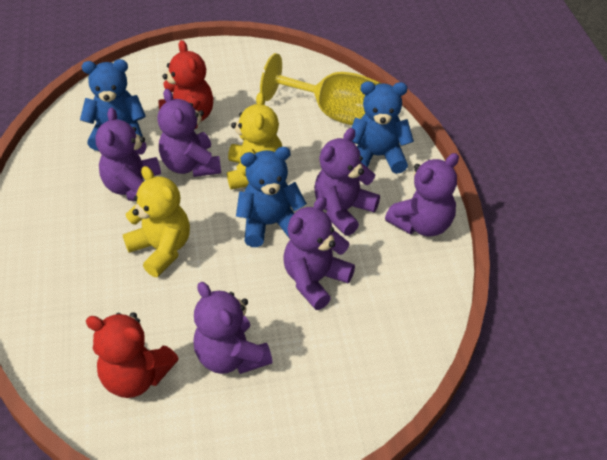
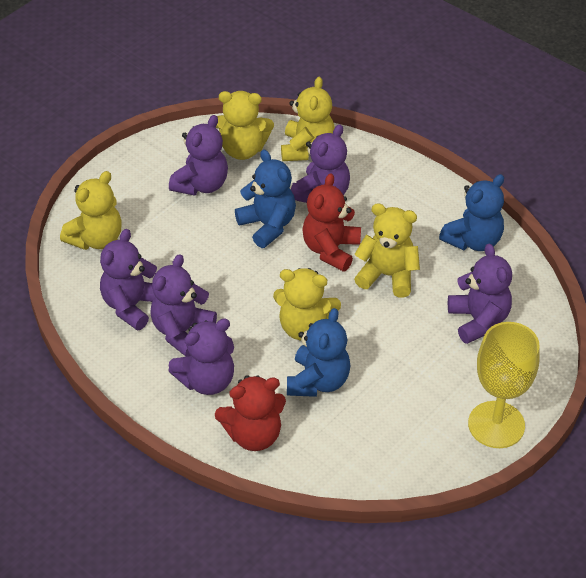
yellow teddy bear: 2 -> 5

